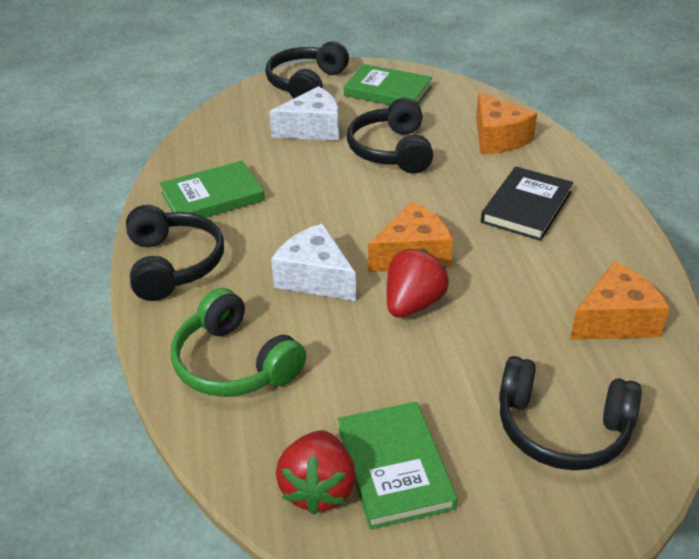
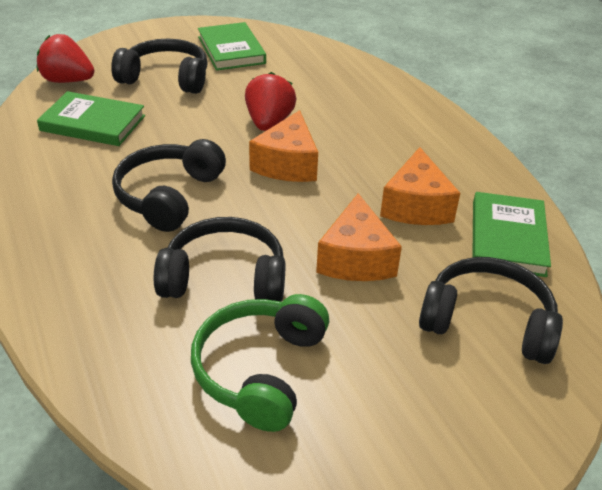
black book: 1 -> 0
white cheese: 2 -> 0

